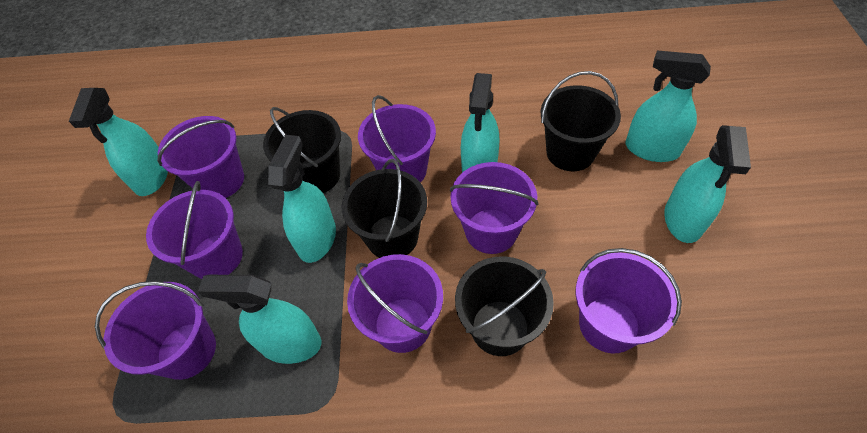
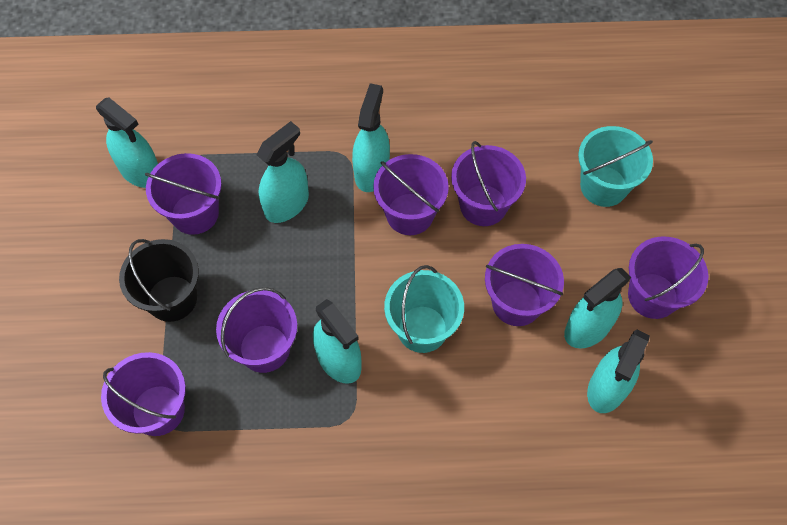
black bucket: 4 -> 1
turquoise bucket: 0 -> 2

